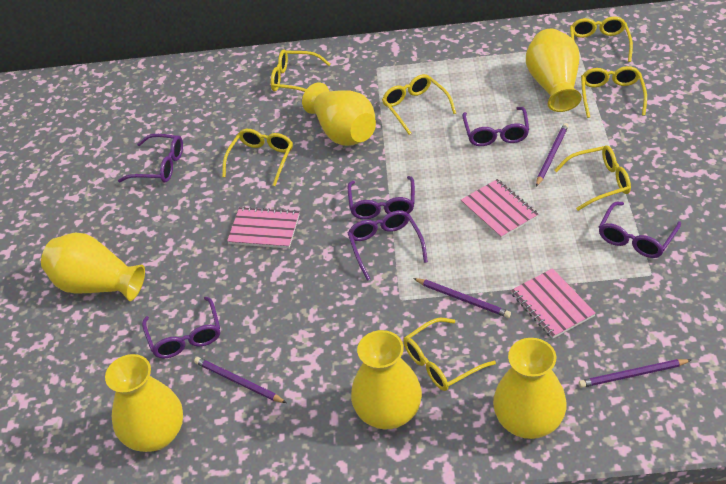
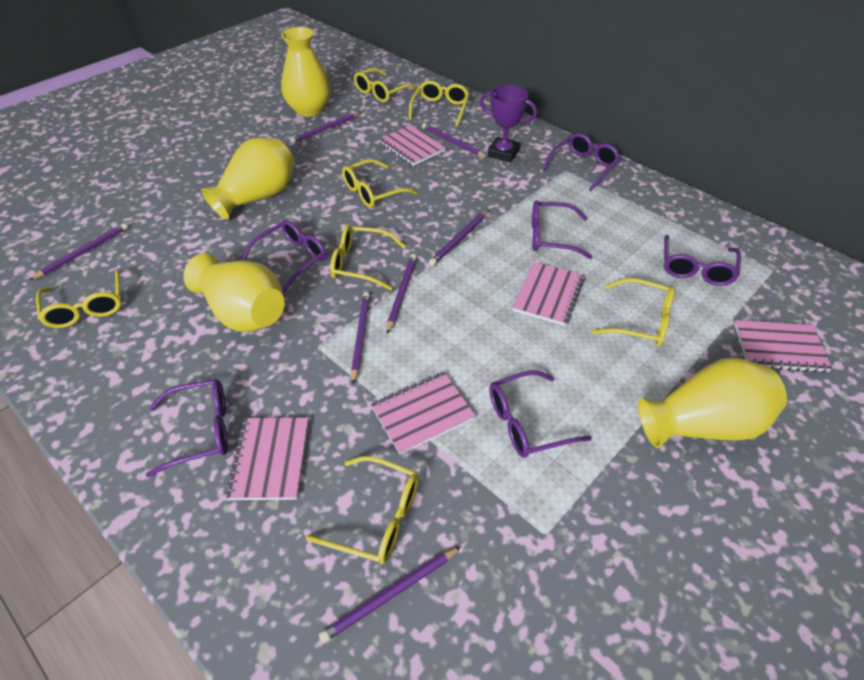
pink notebook: 3 -> 5
purple pencil: 4 -> 7
purple trophy: 0 -> 1
yellow vase: 6 -> 4

